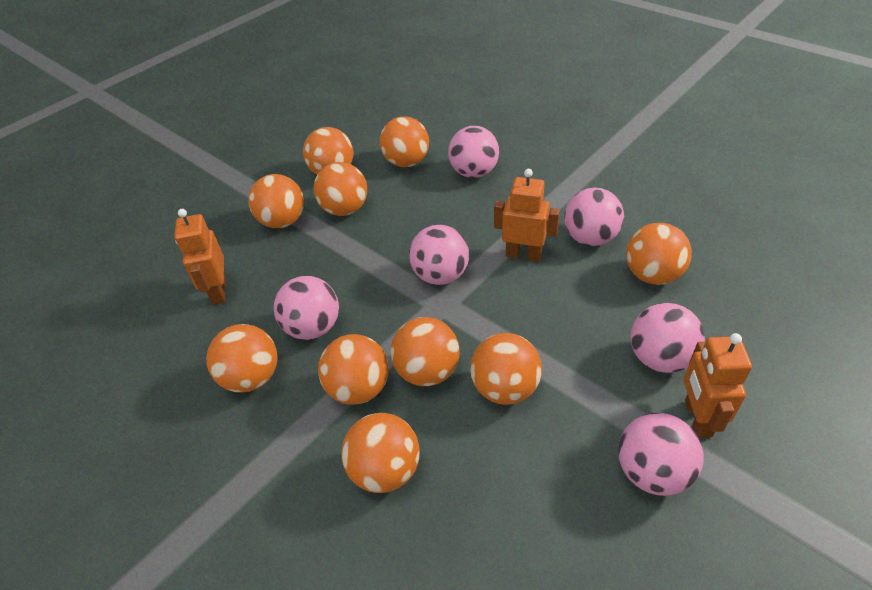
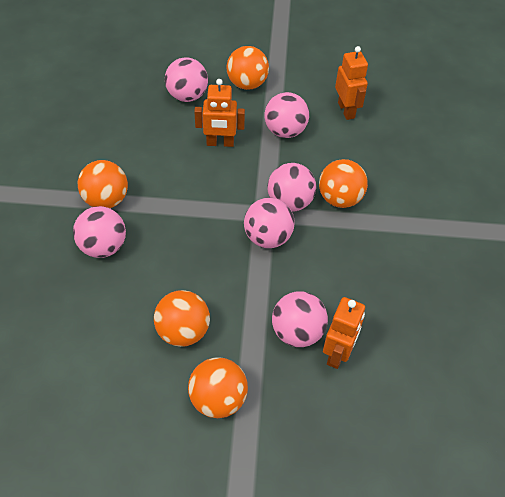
orange ball: 10 -> 5

